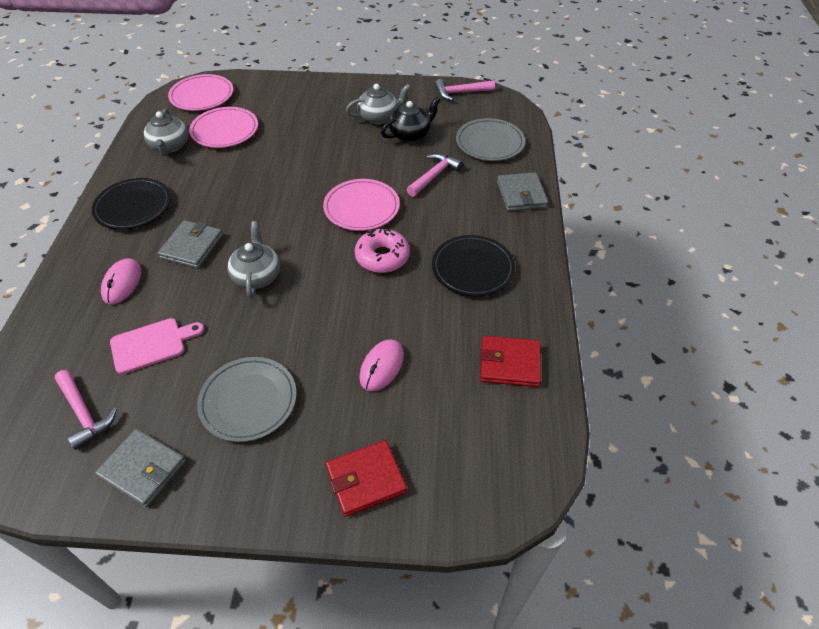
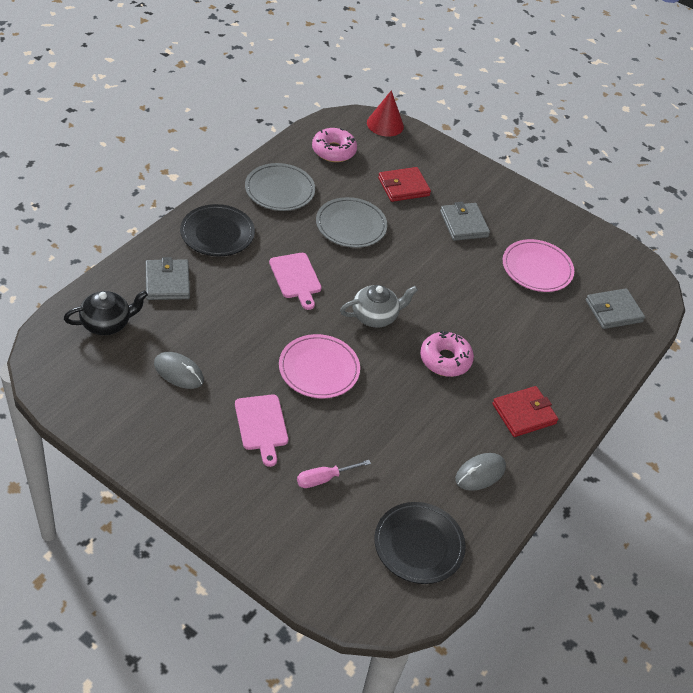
grey mouse: 0 -> 2
grey teapot: 3 -> 1
pink cutting board: 1 -> 2
pink donut: 1 -> 2
pink hammer: 3 -> 0
pink mouse: 2 -> 0
pink plate: 3 -> 2
pink screwdriver: 0 -> 1
red cone: 0 -> 1

